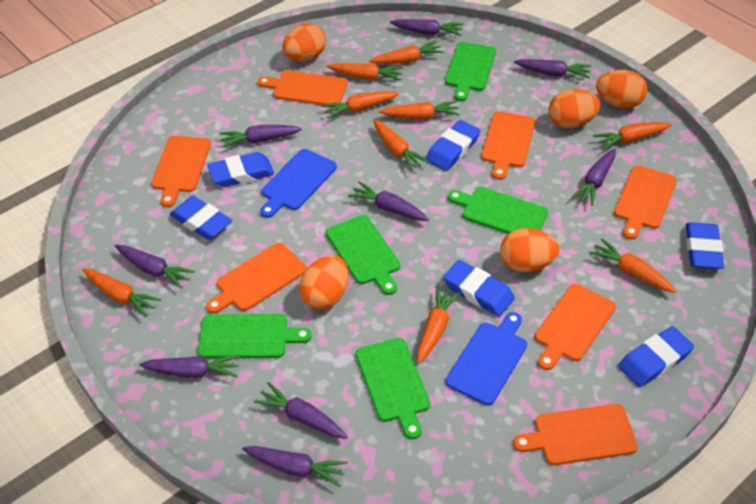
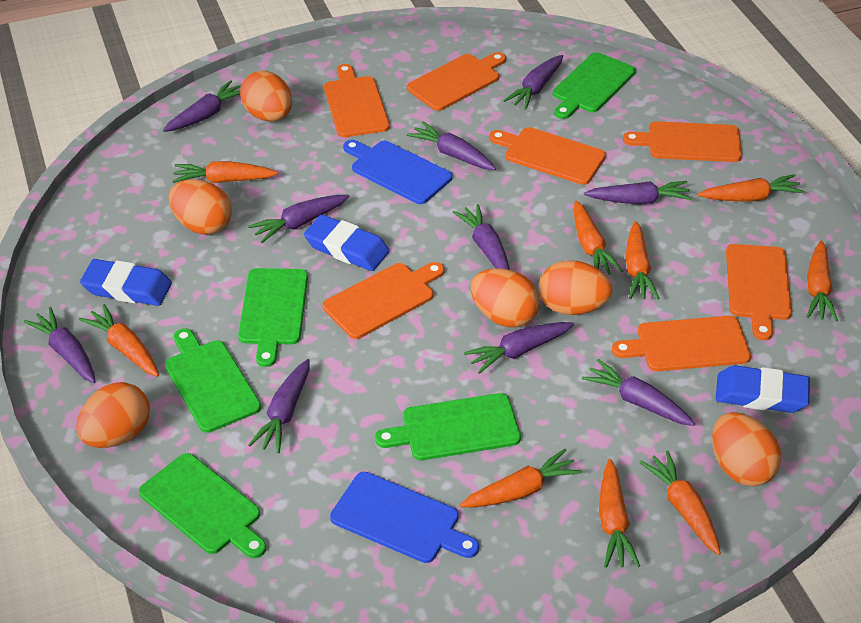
blue eraser: 6 -> 3
orange egg: 5 -> 6
purple carrot: 9 -> 10

